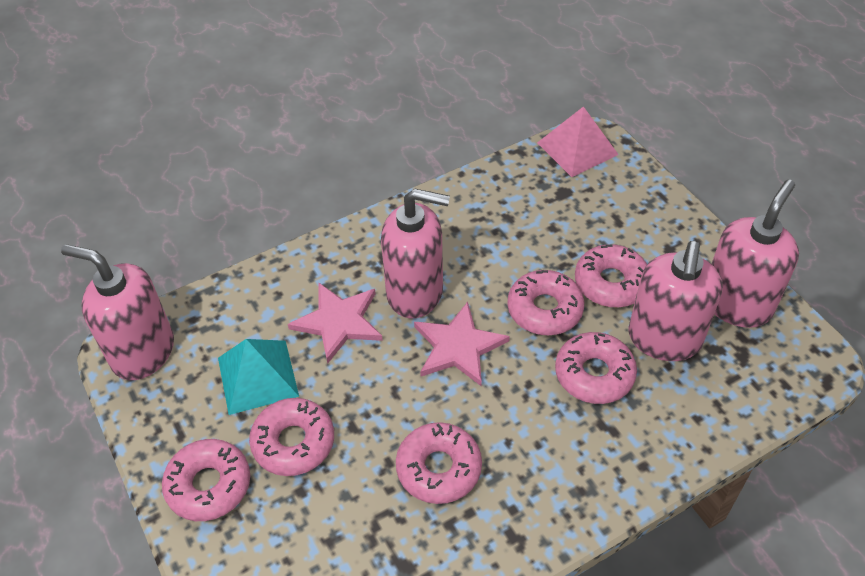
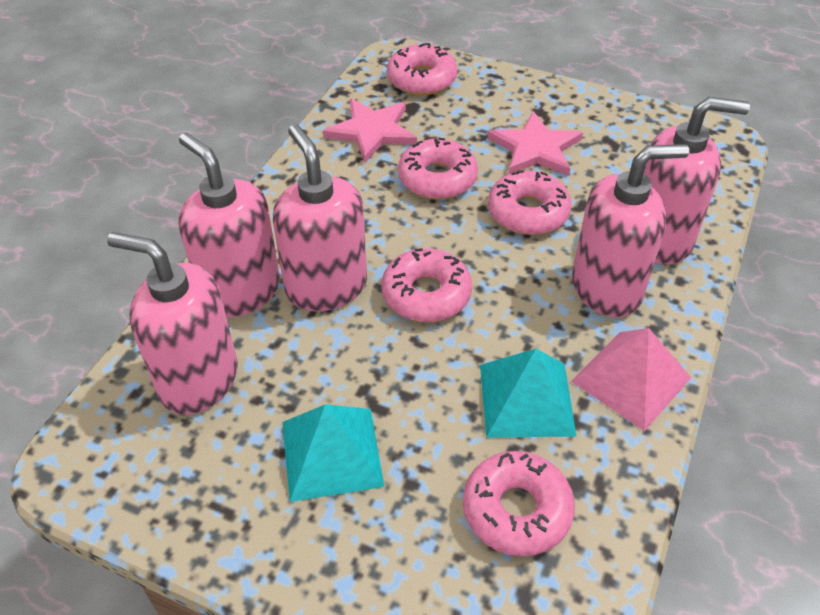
pink donut: 6 -> 5
pink soap dispenser: 4 -> 5
turquoise pyramid: 1 -> 2

